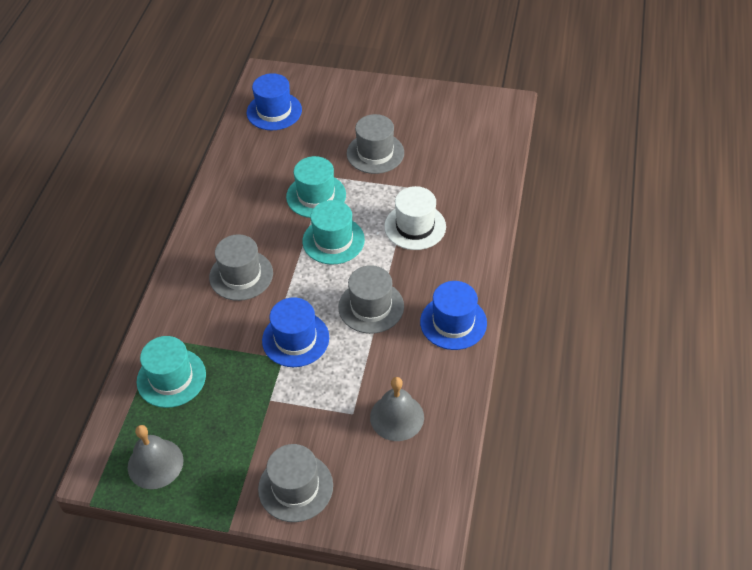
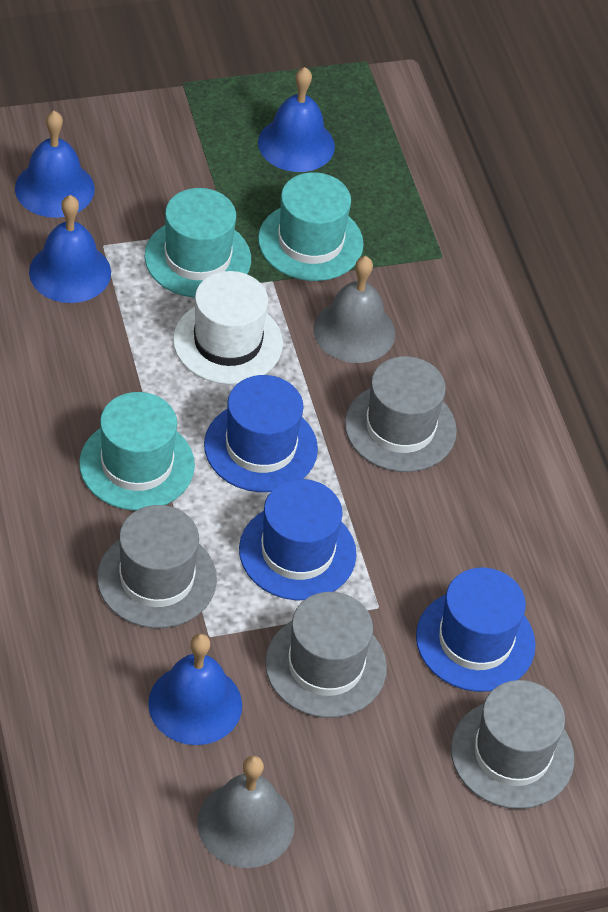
blue bell: 0 -> 4

